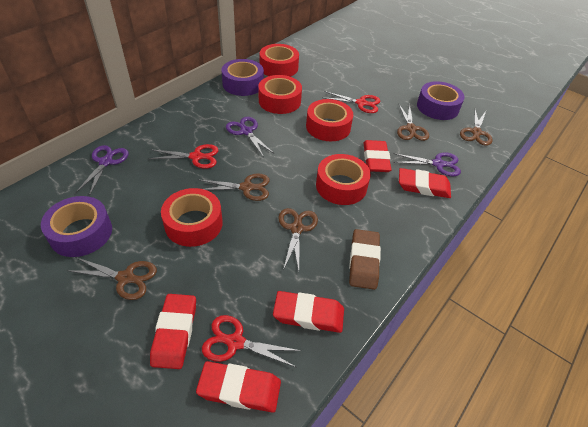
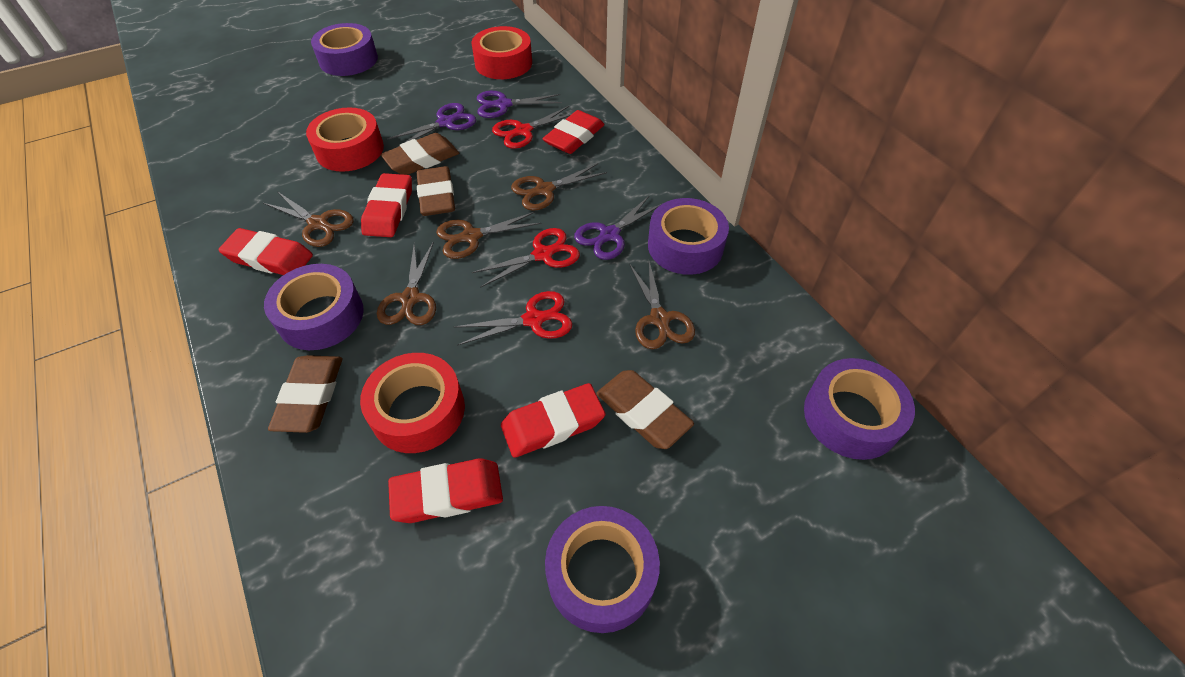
brown eraser: 1 -> 4
purple tape: 3 -> 5
red tape: 5 -> 3

